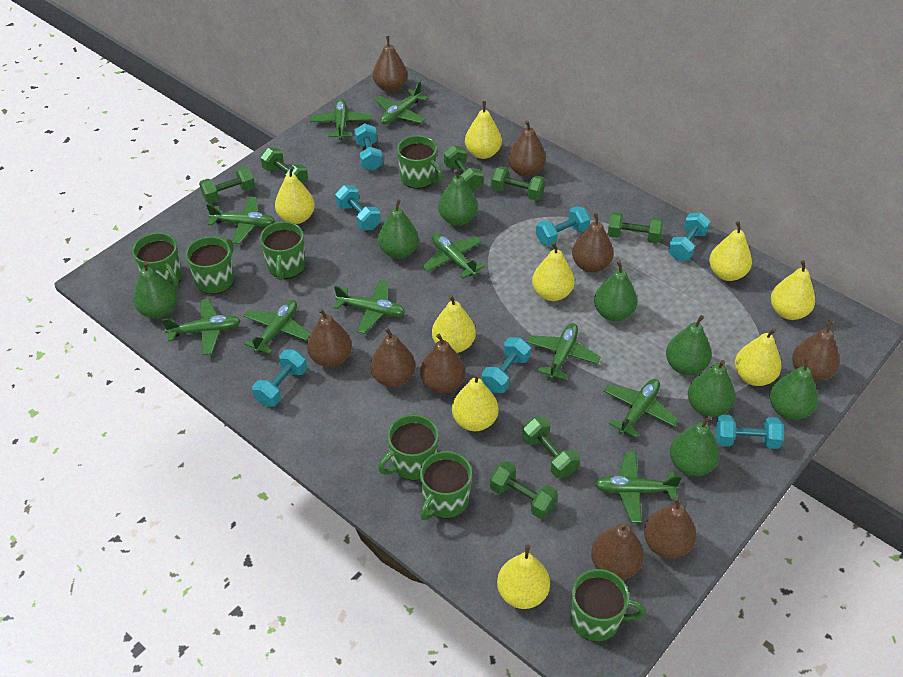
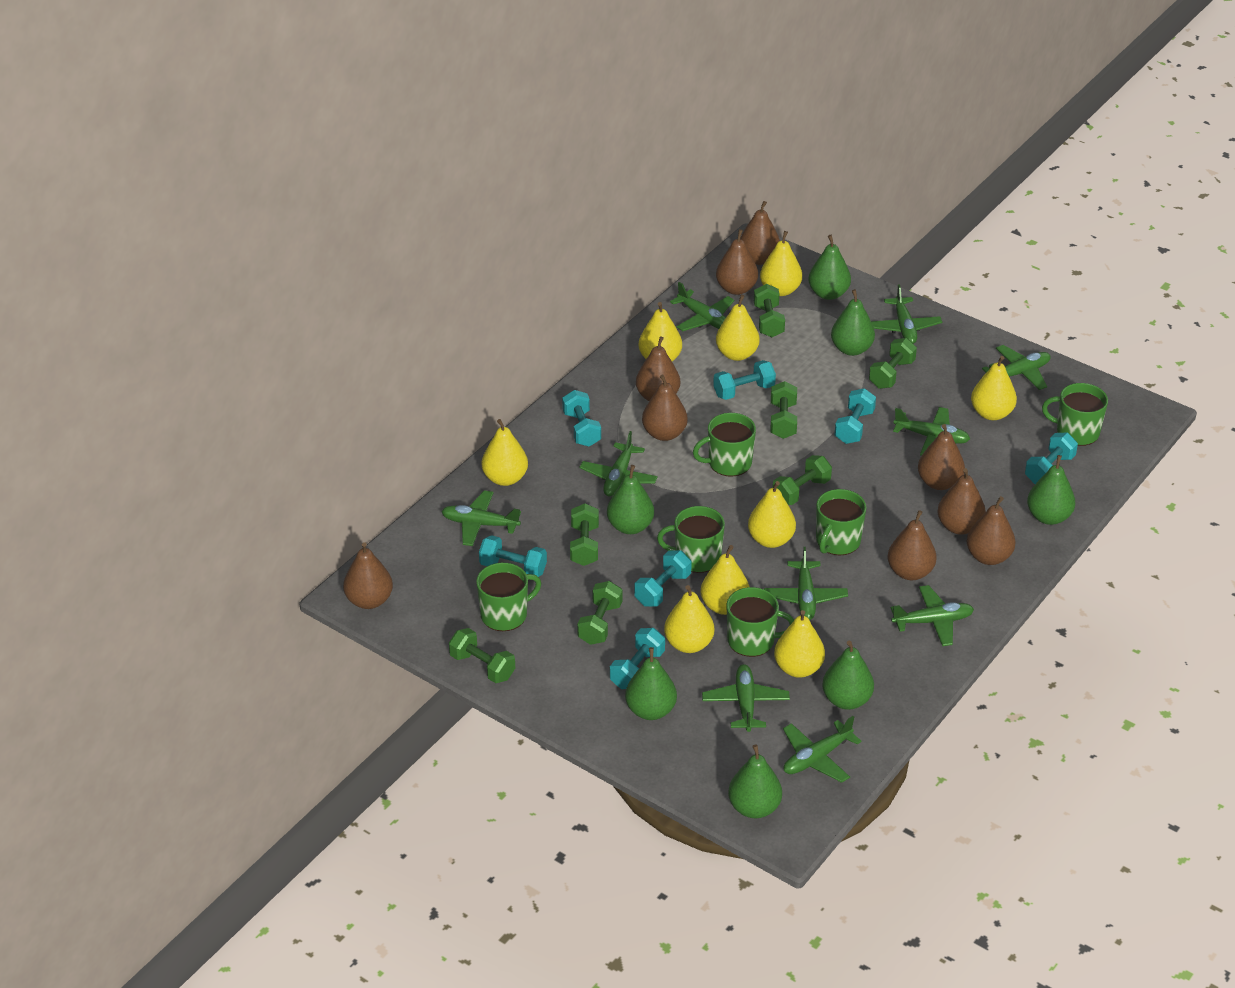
green mug: 7 -> 6
green pear: 8 -> 7

